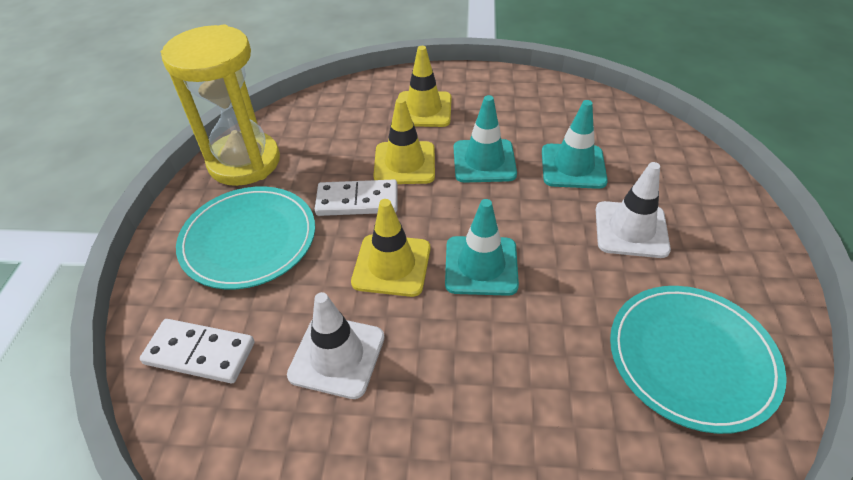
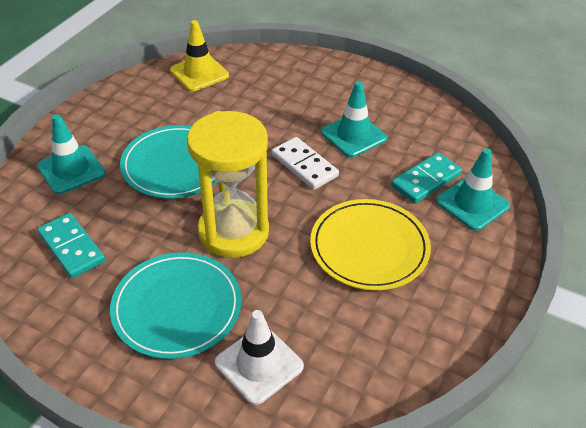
turquoise domino: 0 -> 2
white domino: 2 -> 1
white traffic cone: 2 -> 1
yellow plate: 0 -> 1
yellow traffic cone: 3 -> 1

